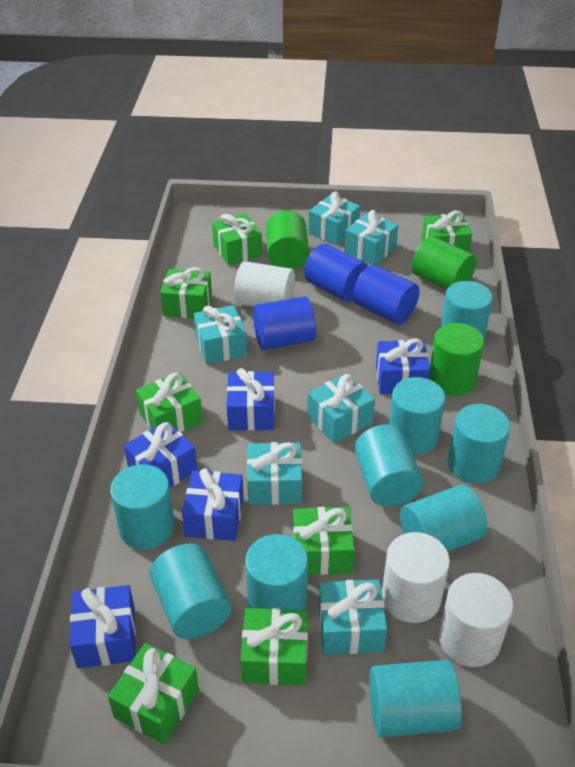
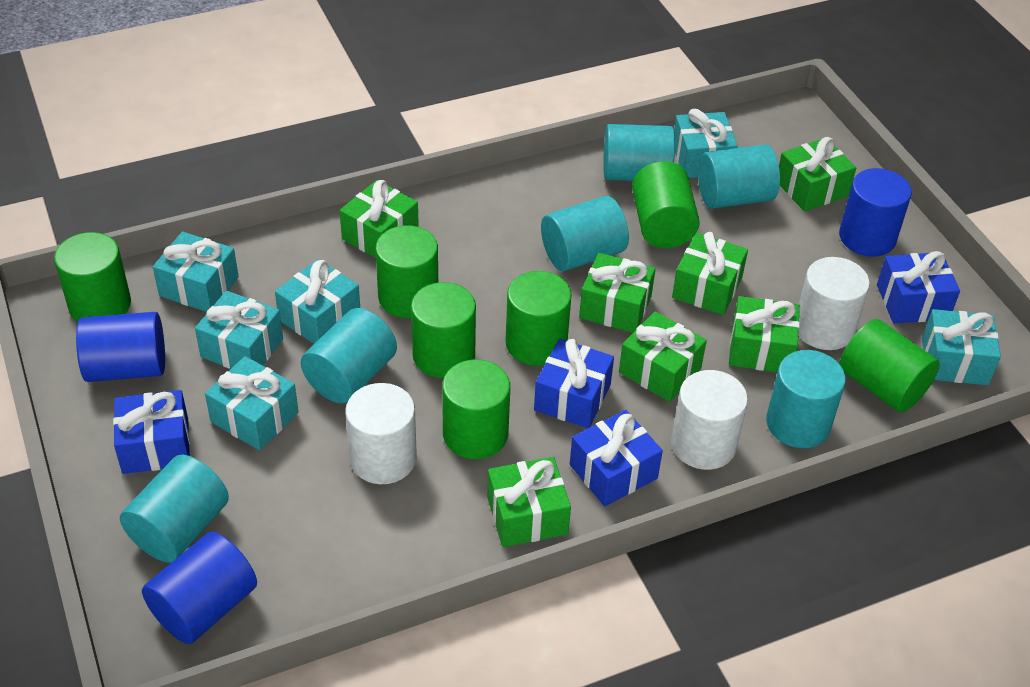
blue gift: 5 -> 4
green cylinder: 3 -> 7
turquoise cylinder: 9 -> 6

